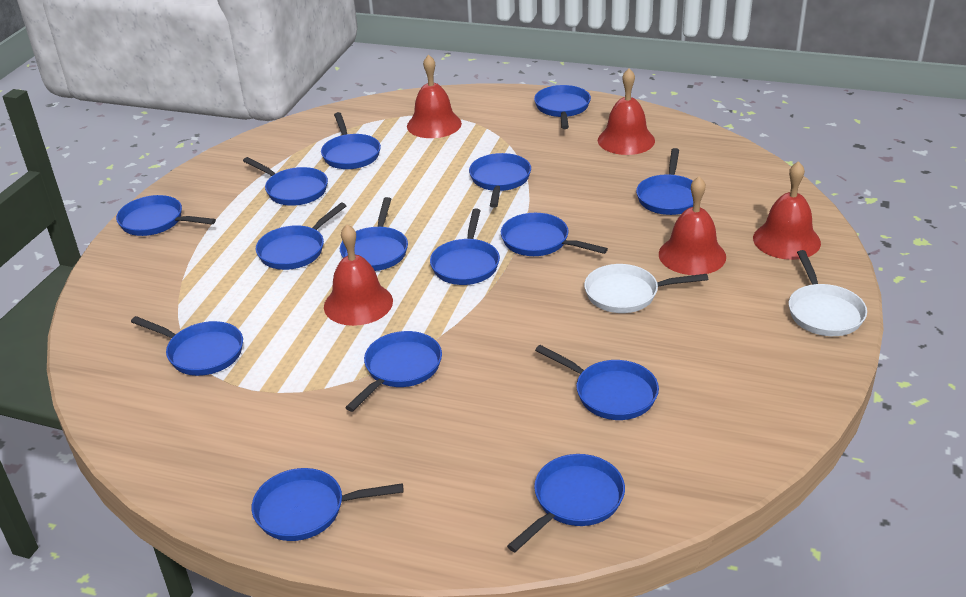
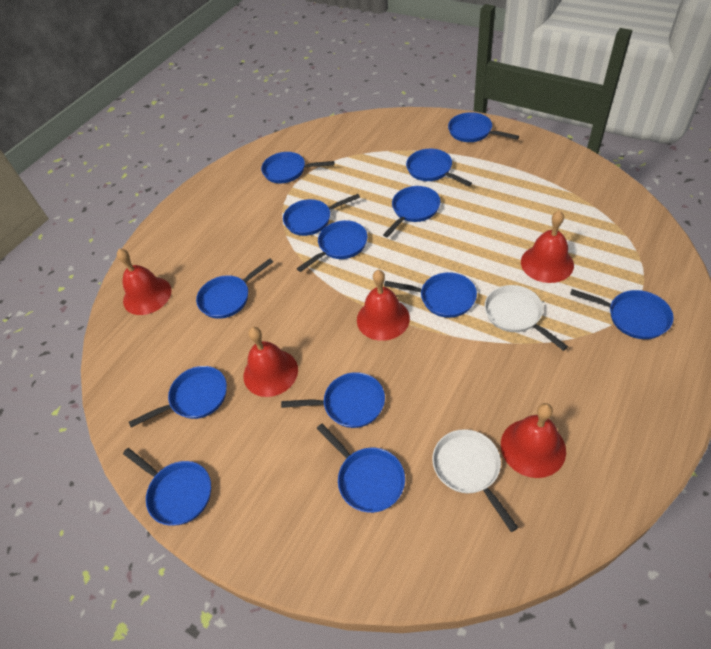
blue pan: 15 -> 13

